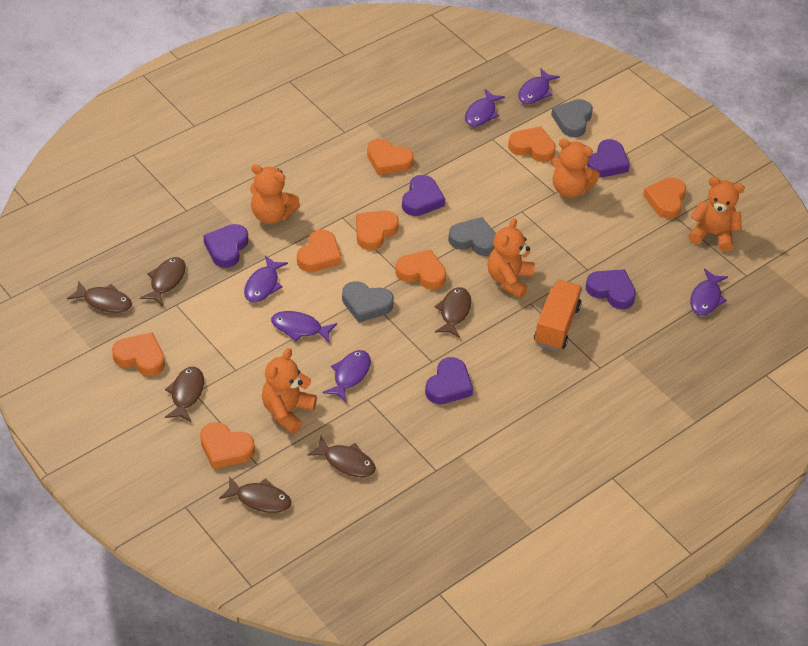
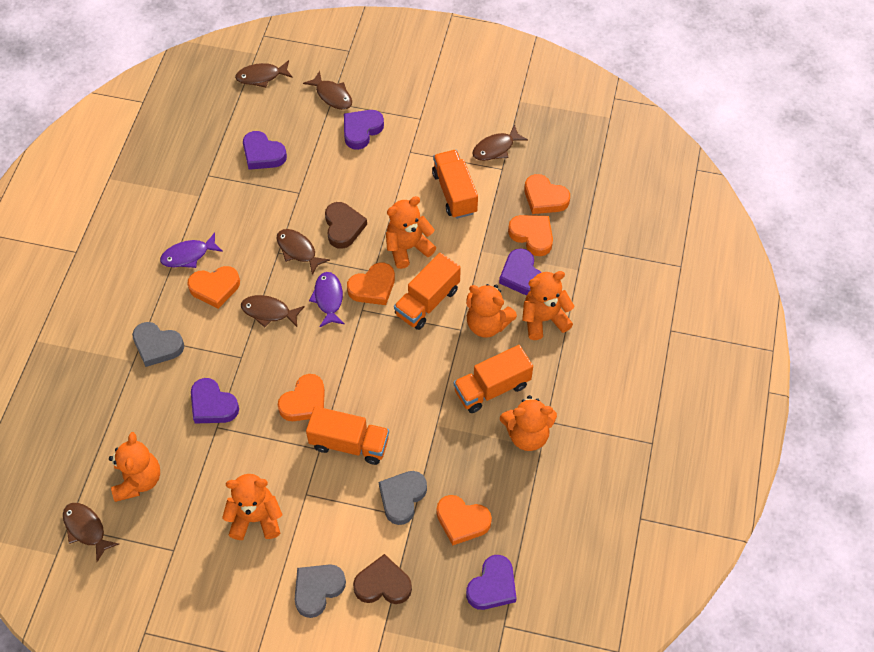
brown heart: 0 -> 2
orange heart: 8 -> 6
orange teddy bear: 5 -> 6
orange truck: 1 -> 4
purple fish: 6 -> 2

